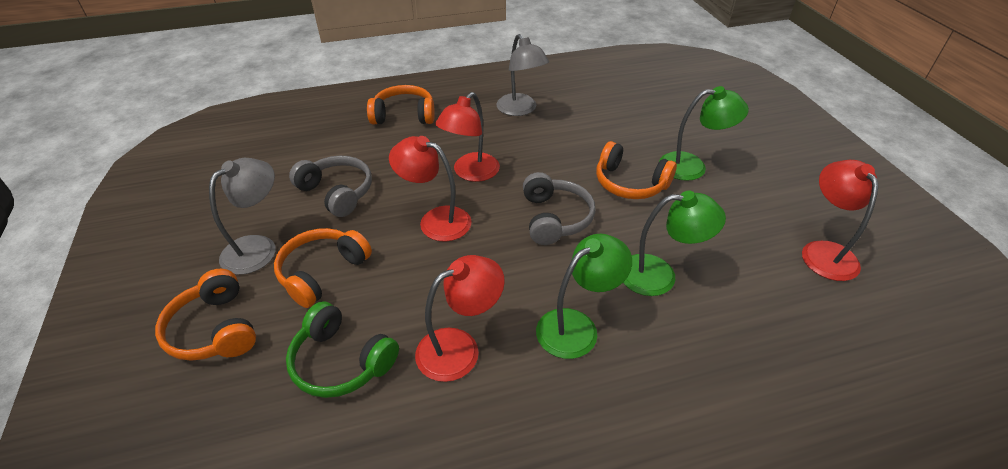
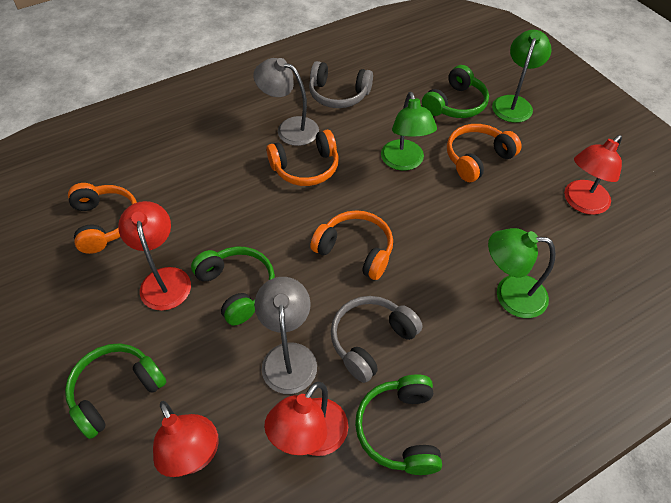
green headphones: 1 -> 4

